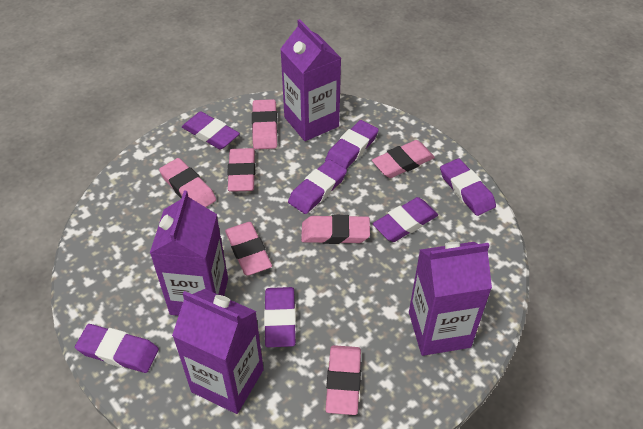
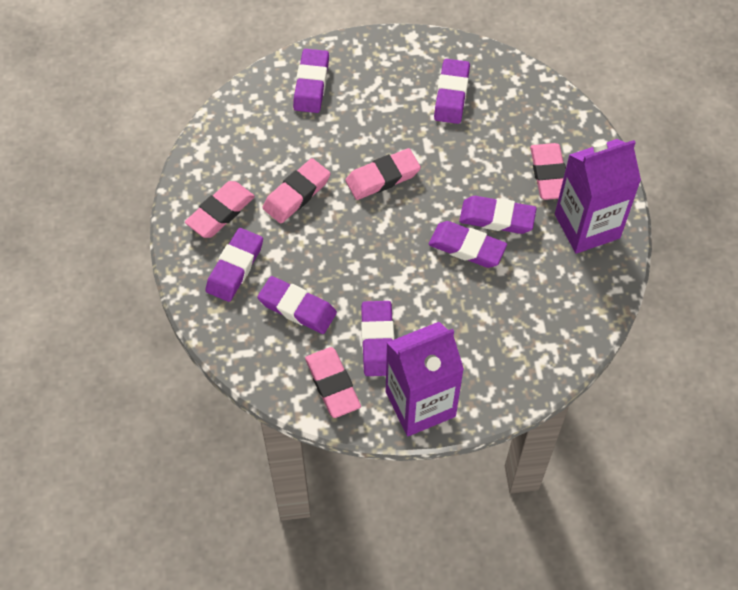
pink eraser: 7 -> 5
purple carton: 4 -> 2

